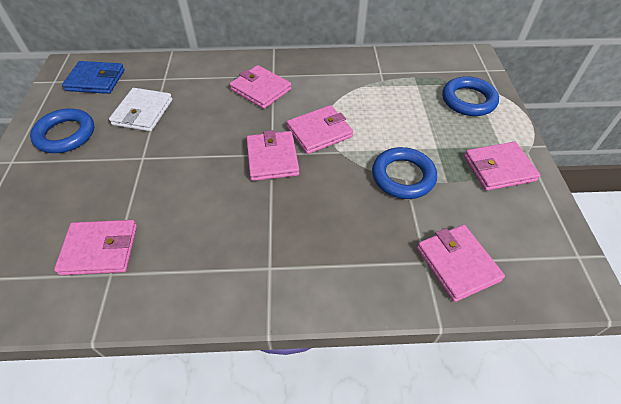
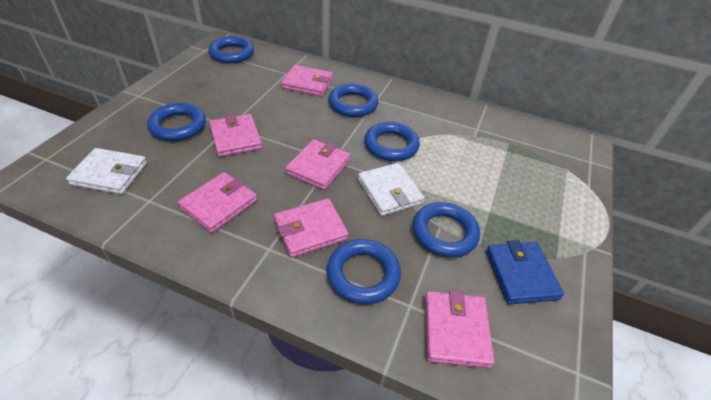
blue ring: 3 -> 6
white wallet: 1 -> 2

